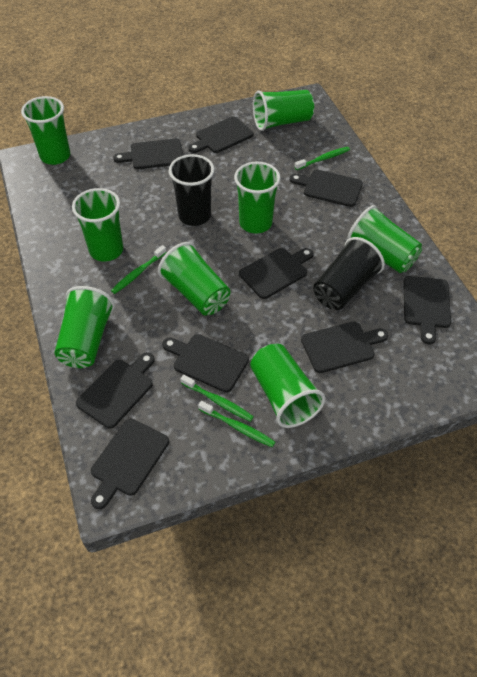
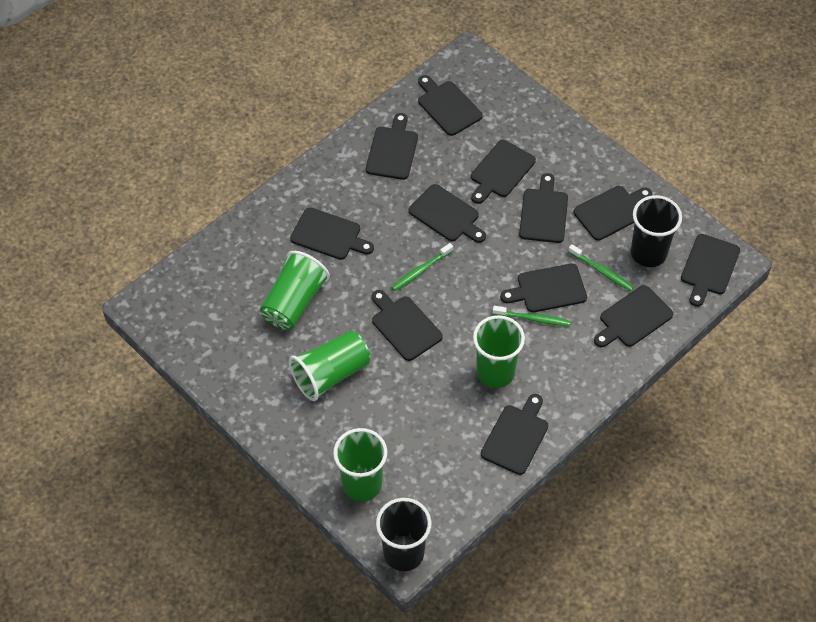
black cutting board: 9 -> 12
green cup: 8 -> 4
green toothbrush: 4 -> 3

